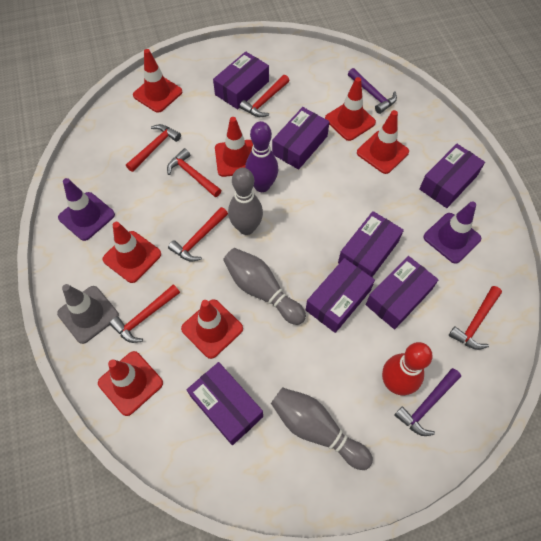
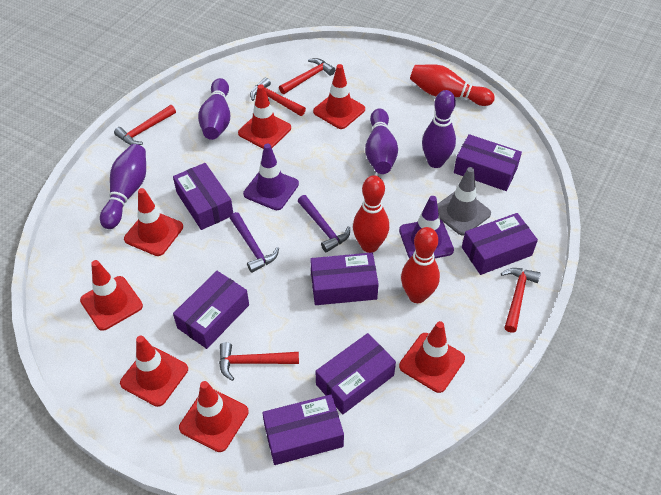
grey bowling pin: 3 -> 0
purple bowling pin: 1 -> 4
red bowling pin: 1 -> 3
red hammer: 6 -> 5

